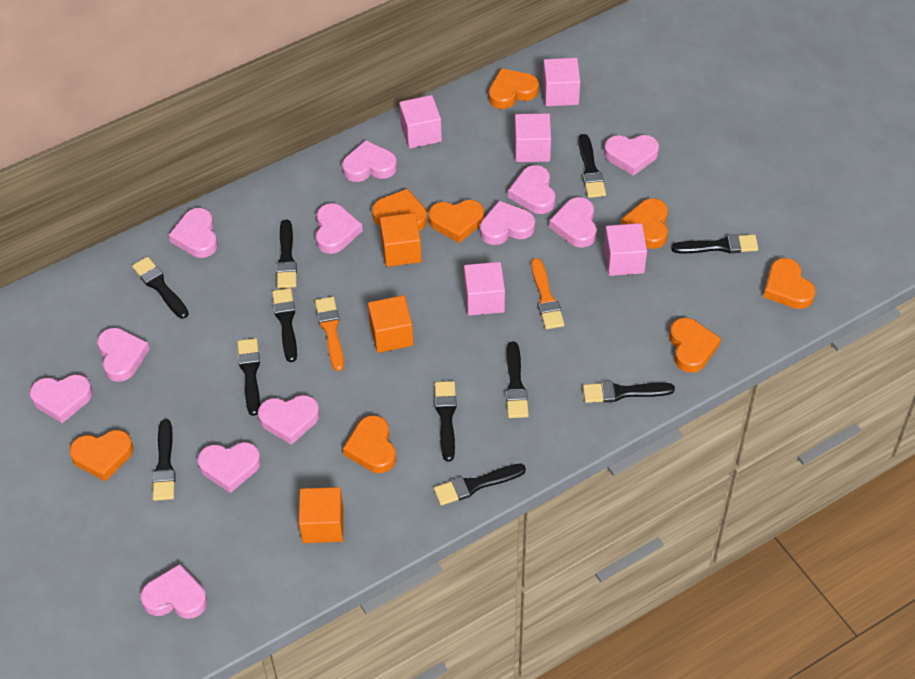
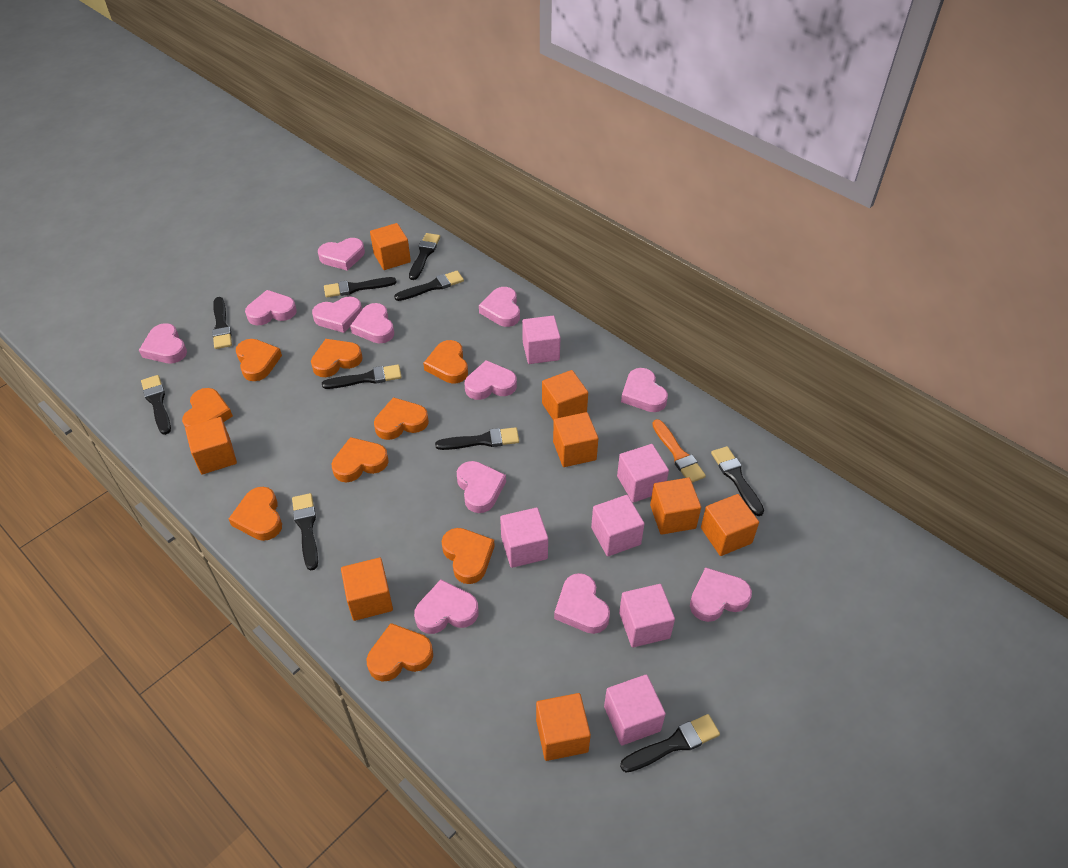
black brush: 11 -> 10
orange brush: 2 -> 1
orange cube: 3 -> 8
orange heart: 8 -> 9
pink cube: 5 -> 6

